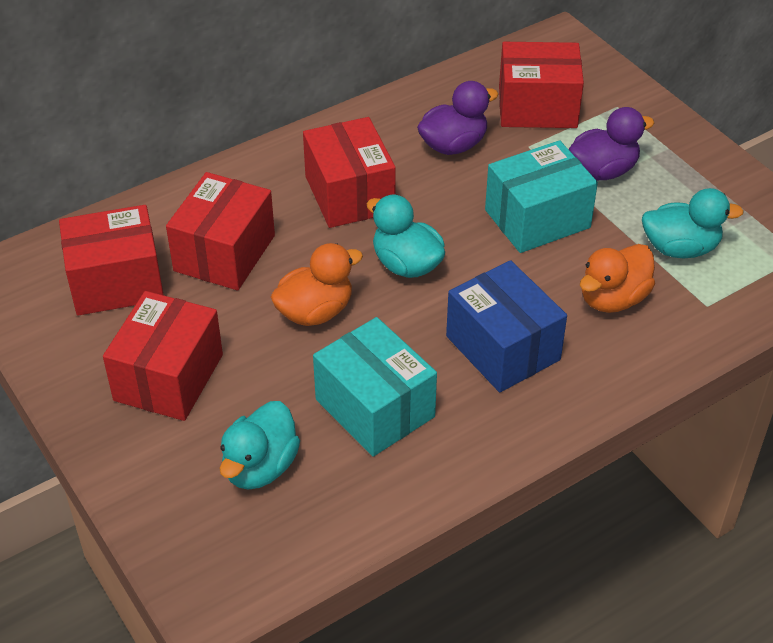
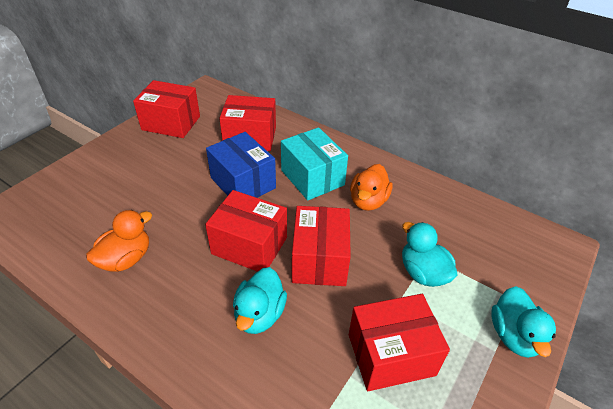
purple duck: 2 -> 0
turquoise box: 2 -> 1

